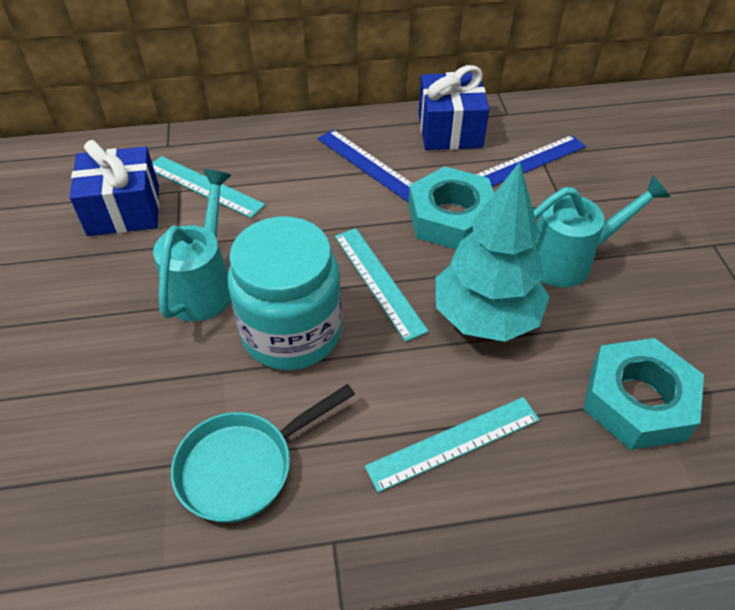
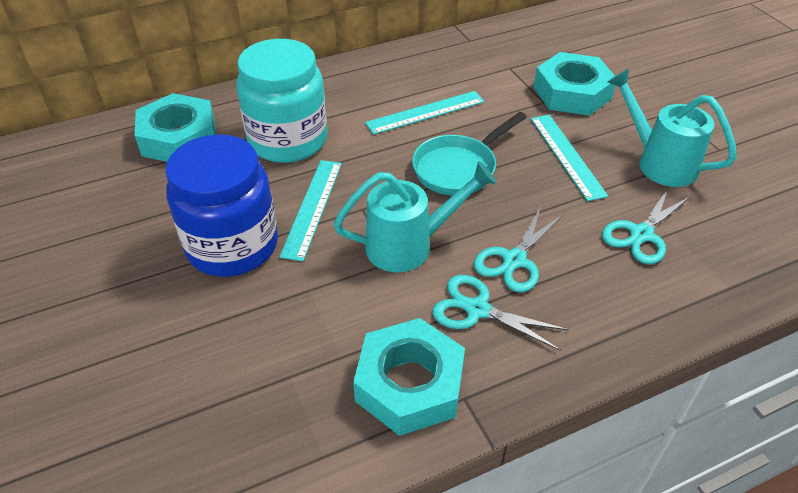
blue gift: 2 -> 0
blue jar: 0 -> 1
blue ruler: 2 -> 0
turquoise nut: 2 -> 3
turquoise scissors: 0 -> 3
turquoise tree: 1 -> 0

